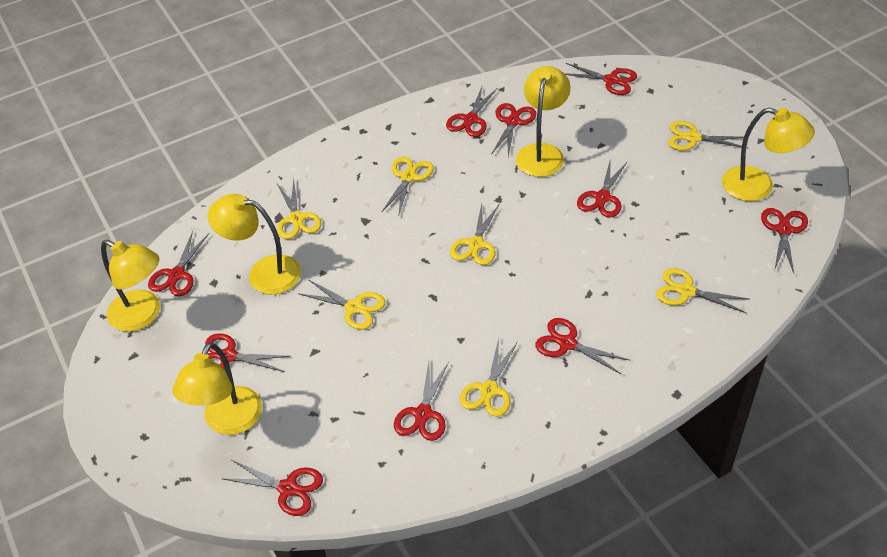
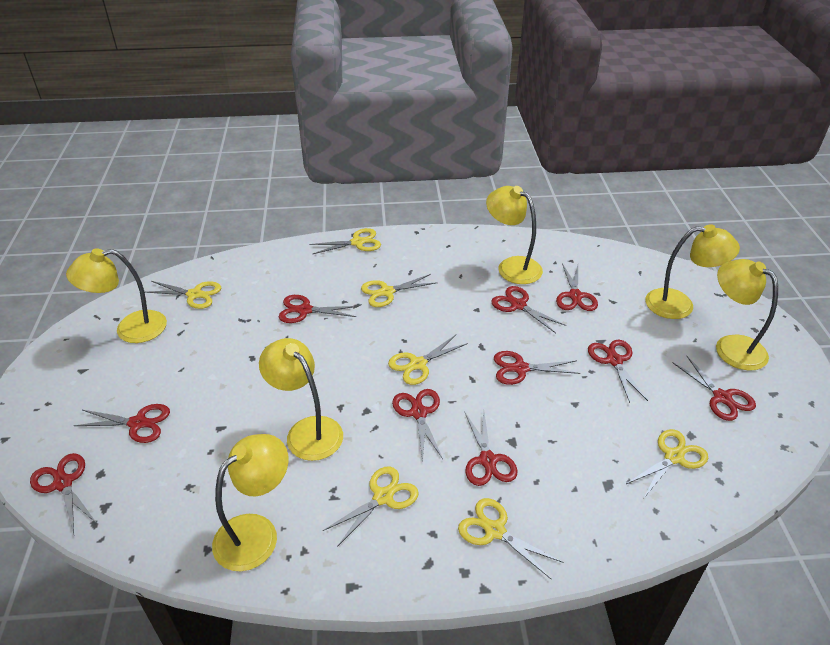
yellow lamp: 5 -> 6

